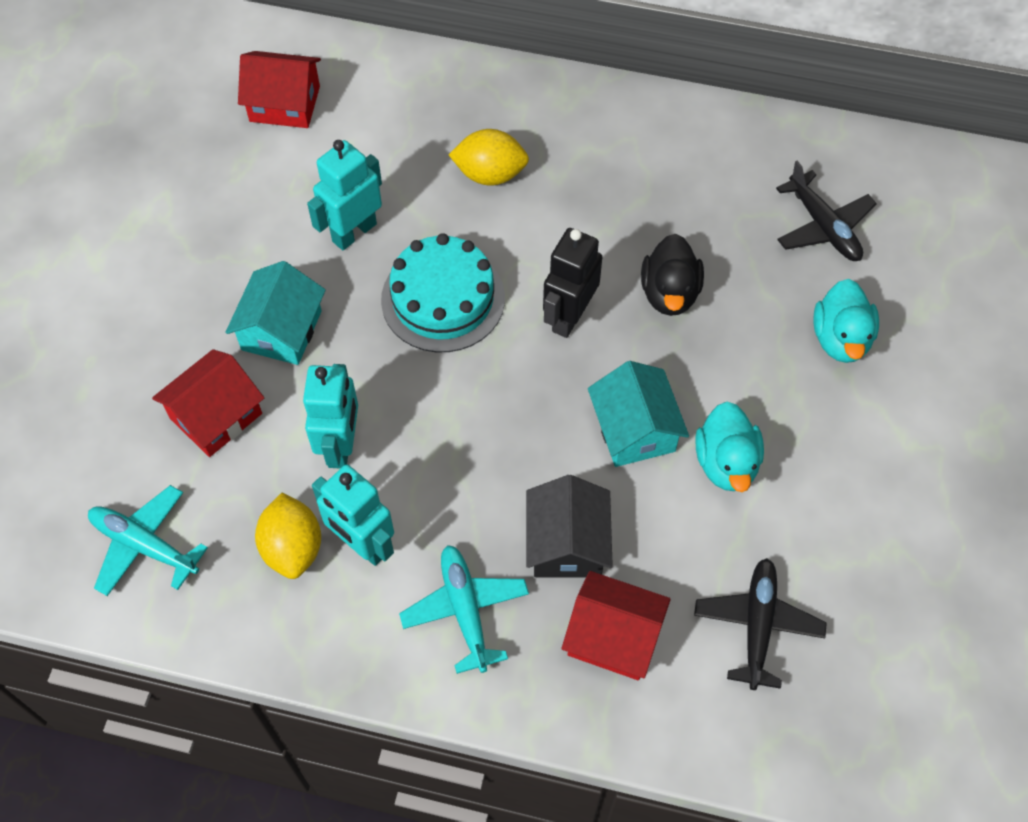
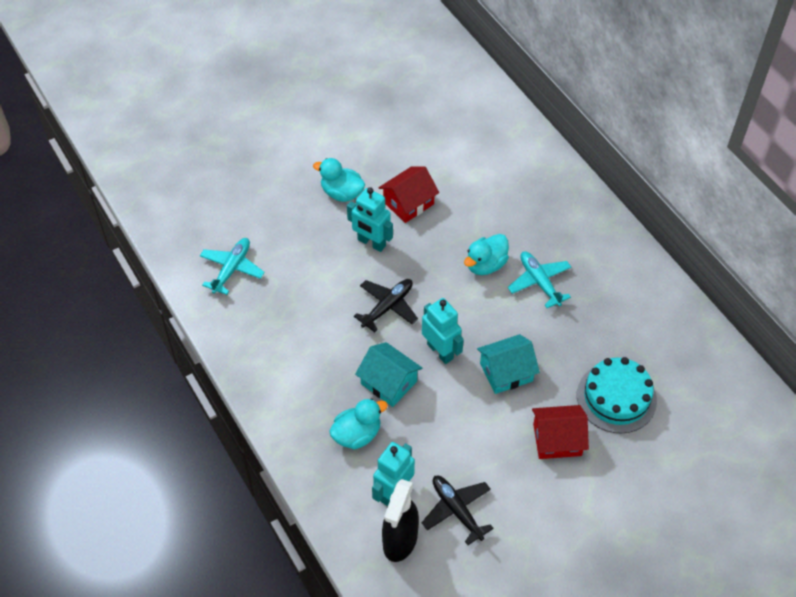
black duck: 1 -> 0
black house: 1 -> 0
black robot: 1 -> 0
black spray bottle: 0 -> 1
red house: 3 -> 2
turquoise duck: 2 -> 3
yellow lemon: 2 -> 0

